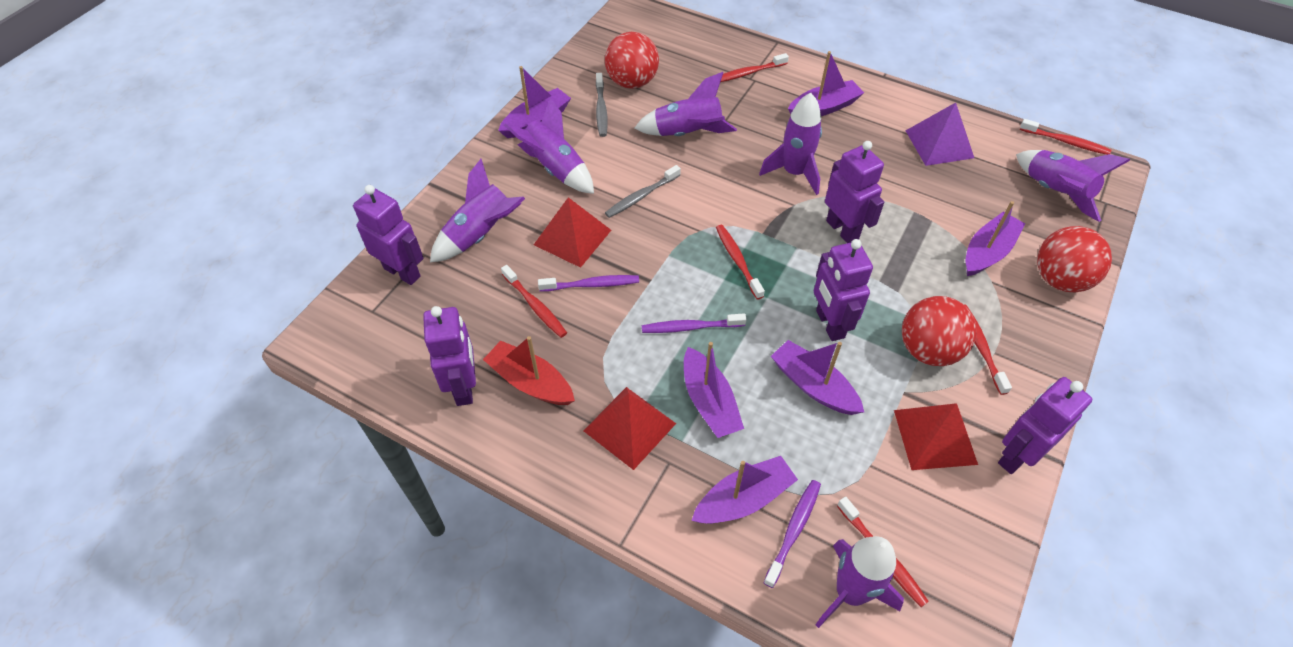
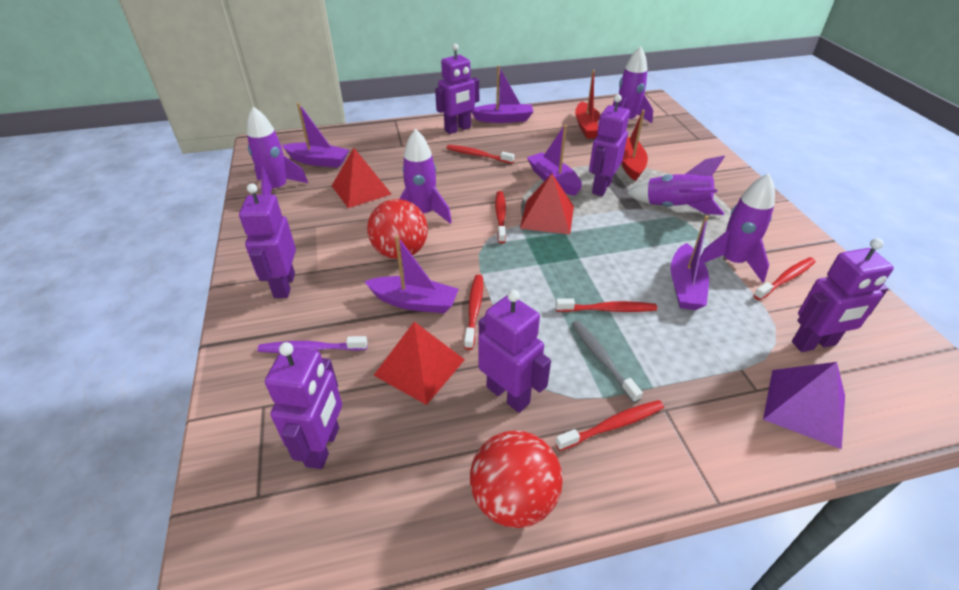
grey toothbrush: 2 -> 1
purple boat: 6 -> 5
purple robot: 5 -> 6
purple rocket: 6 -> 5
purple toothbrush: 3 -> 1
red ball: 3 -> 2
red boat: 1 -> 2

